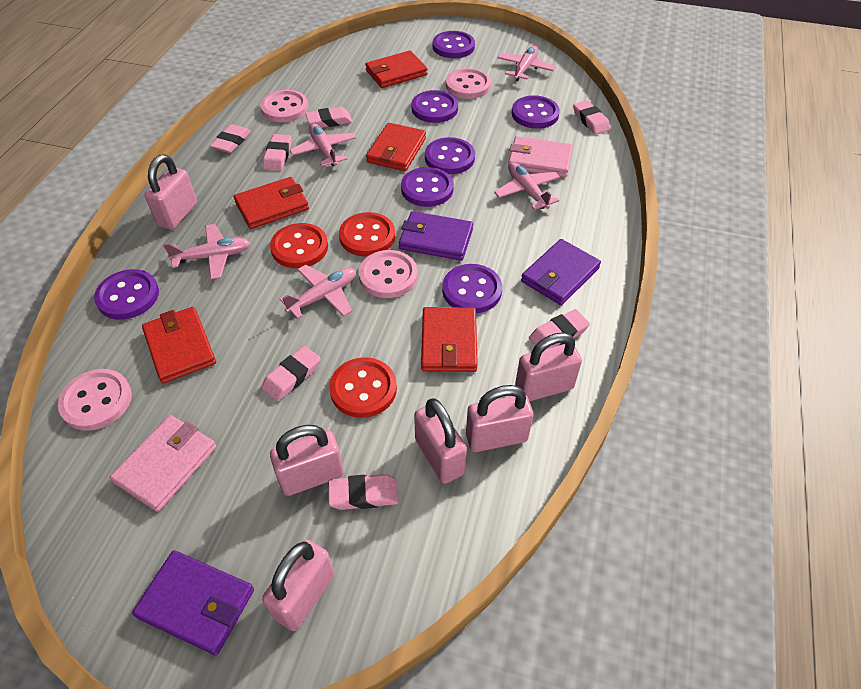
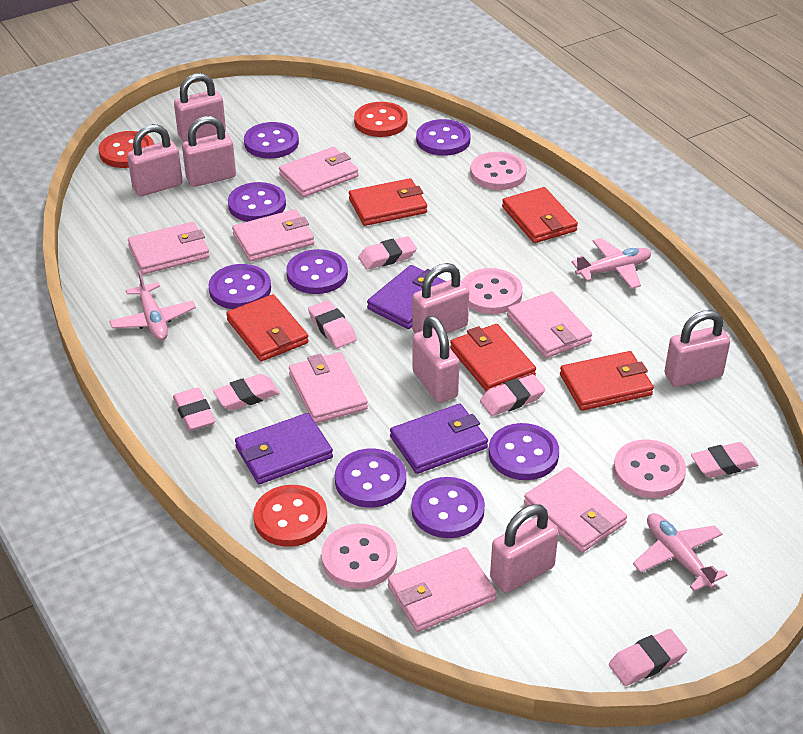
pink padlock: 6 -> 7
pink plane: 5 -> 3
pink wallet: 2 -> 7
purple button: 7 -> 8

